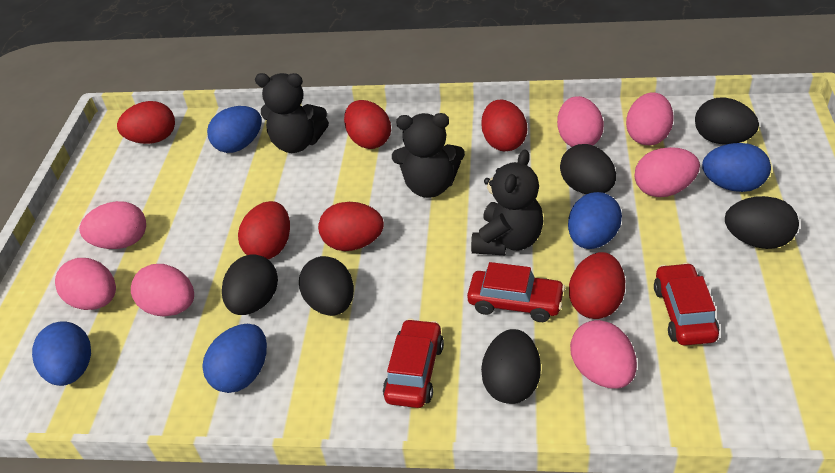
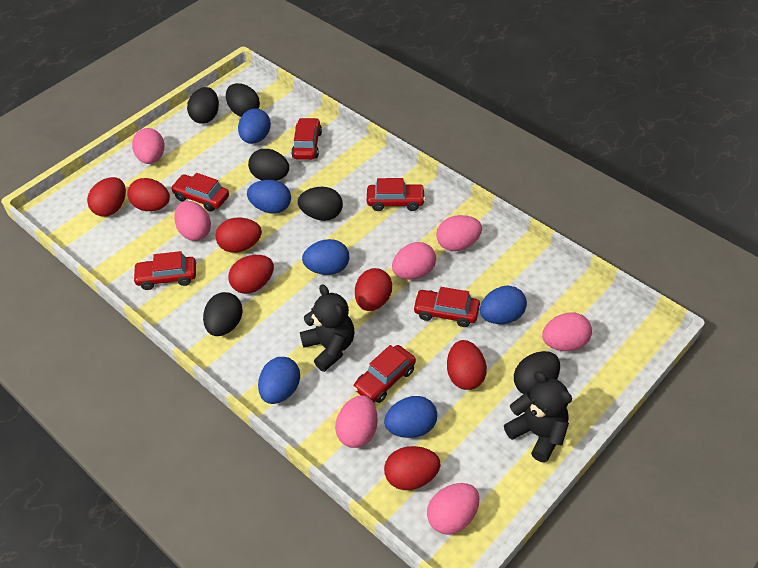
black teddy bear: 3 -> 2
blue egg: 5 -> 6
red car: 3 -> 6
red egg: 6 -> 7

